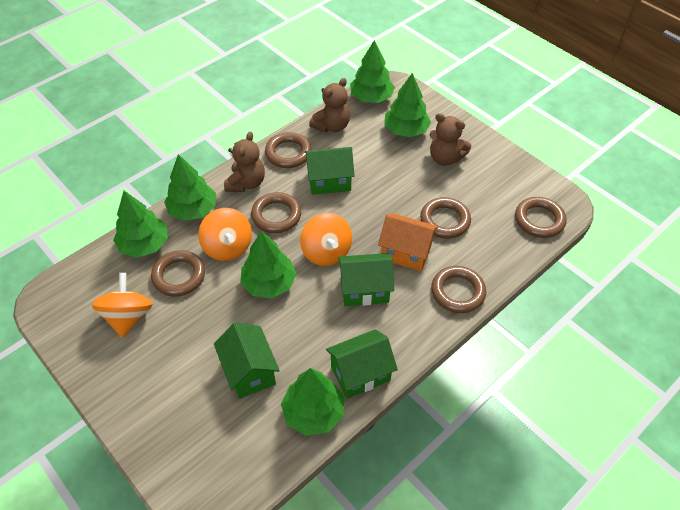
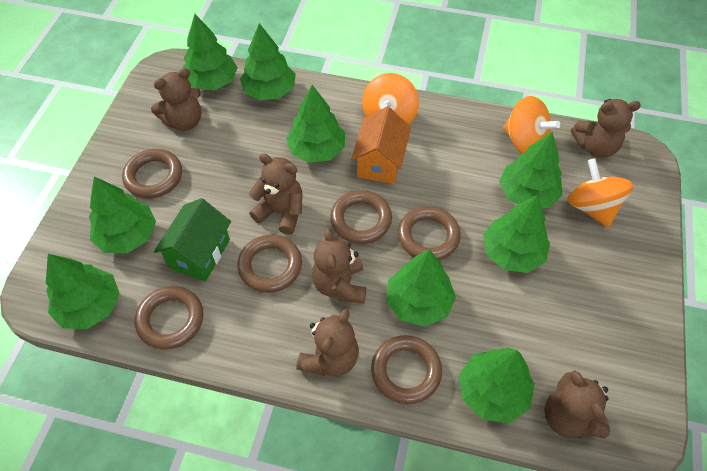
brown teddy bear: 3 -> 6
green house: 4 -> 1
green tree: 6 -> 9

